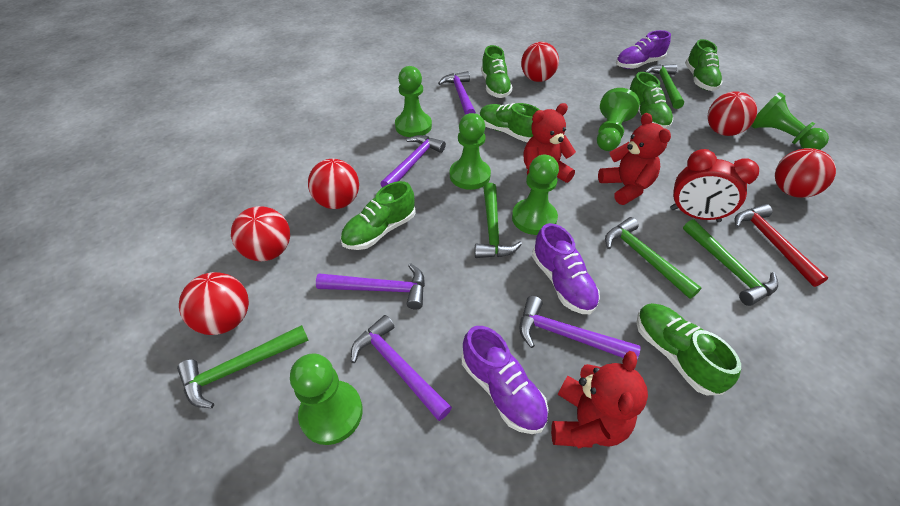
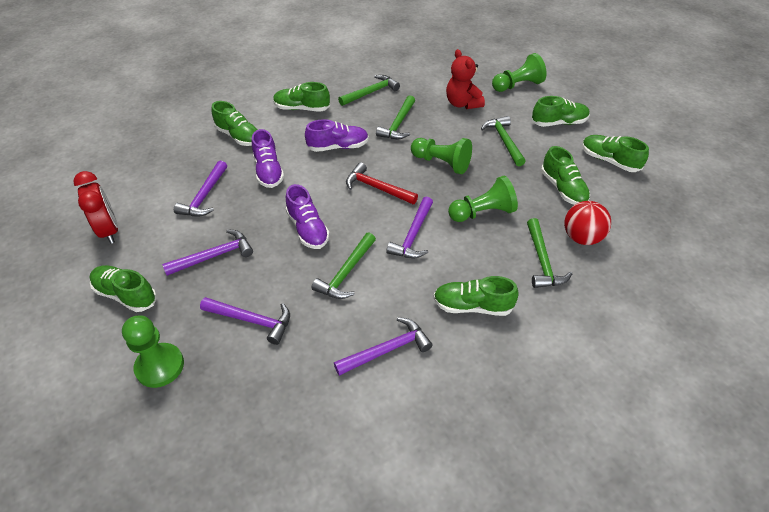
green pawn: 6 -> 4
green shoe: 6 -> 7
red ball: 6 -> 1
red teddy bear: 3 -> 1

